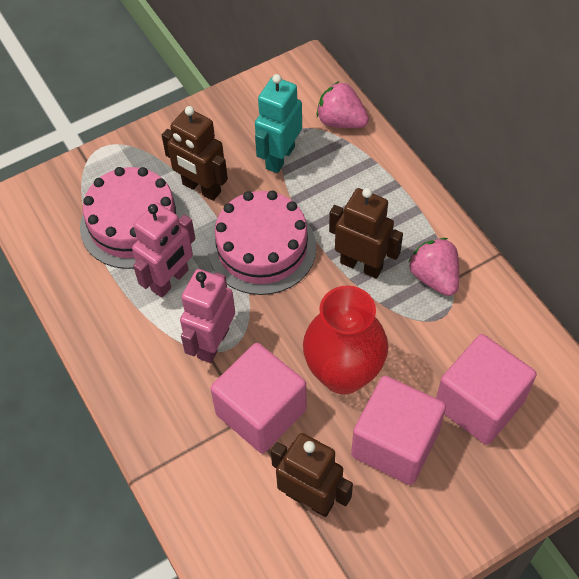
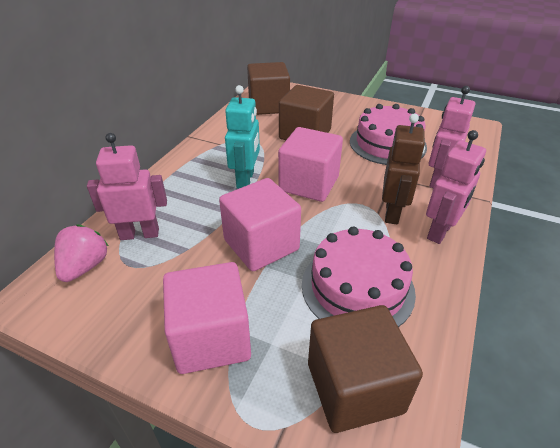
brown cube: 0 -> 3
brown robot: 3 -> 1
pink robot: 2 -> 3
pink strawberry: 2 -> 1
red vase: 1 -> 0

